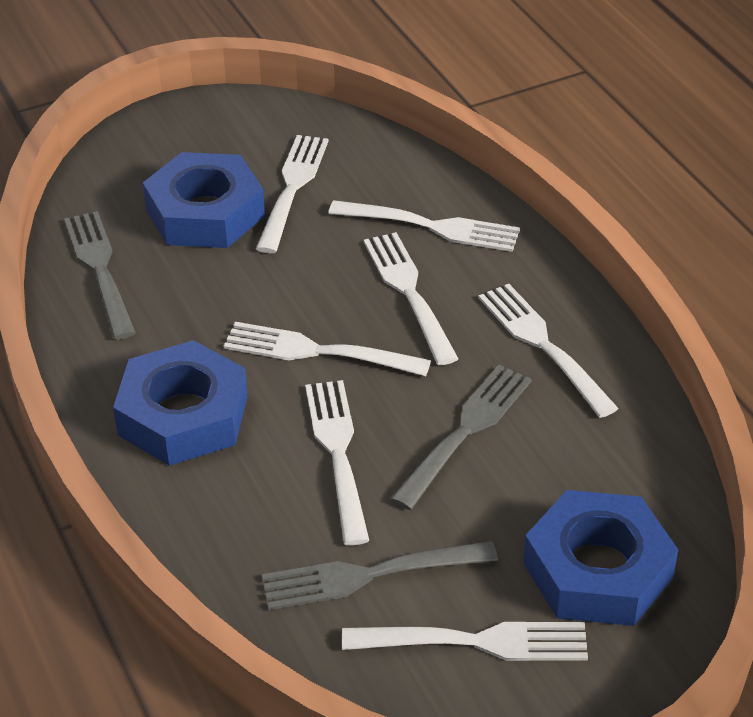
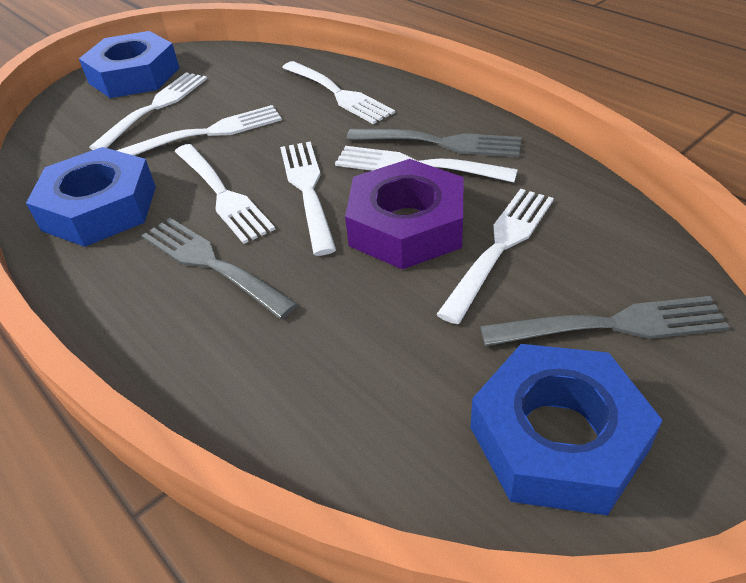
purple nut: 0 -> 1

